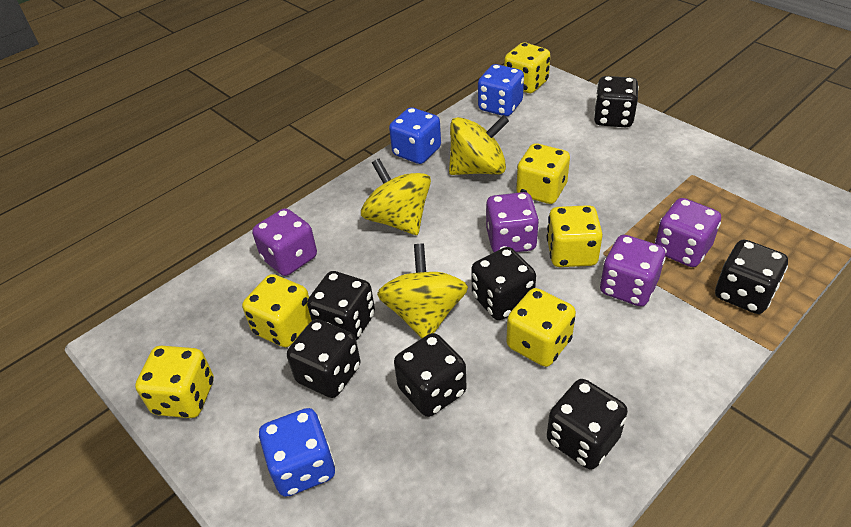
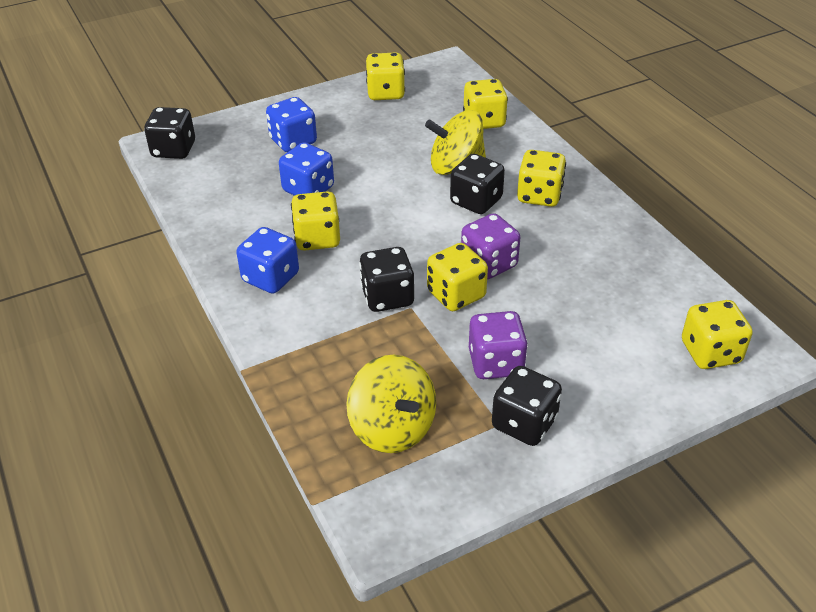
black dice: 7 -> 4
purple dice: 4 -> 2
yellow spinning top: 3 -> 2

